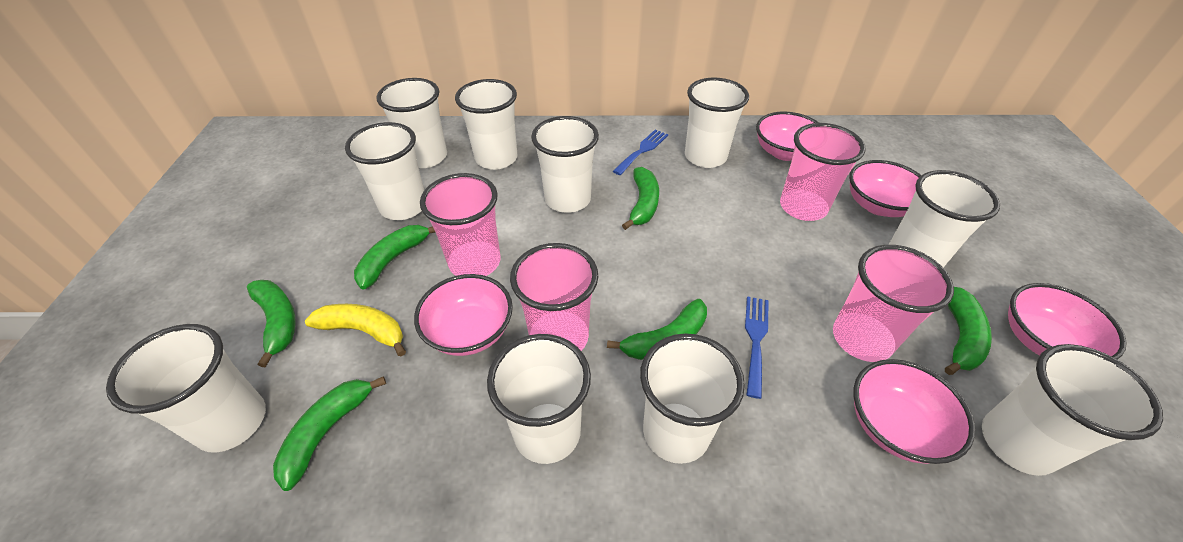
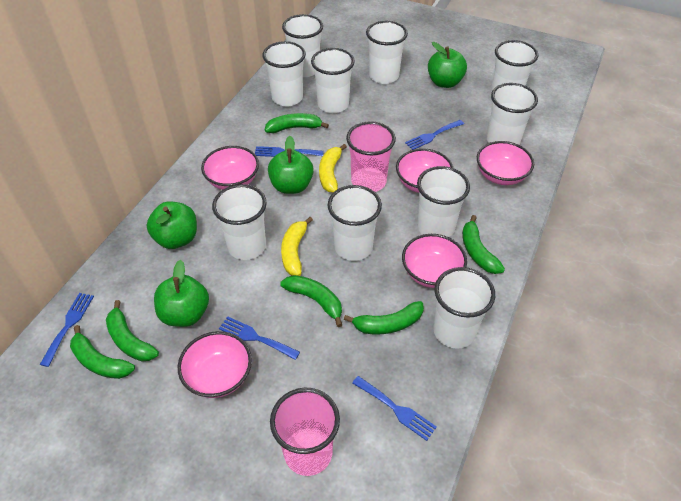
blue fork: 2 -> 5
green apple: 0 -> 4
pink cup: 4 -> 2
yellow banana: 1 -> 2

